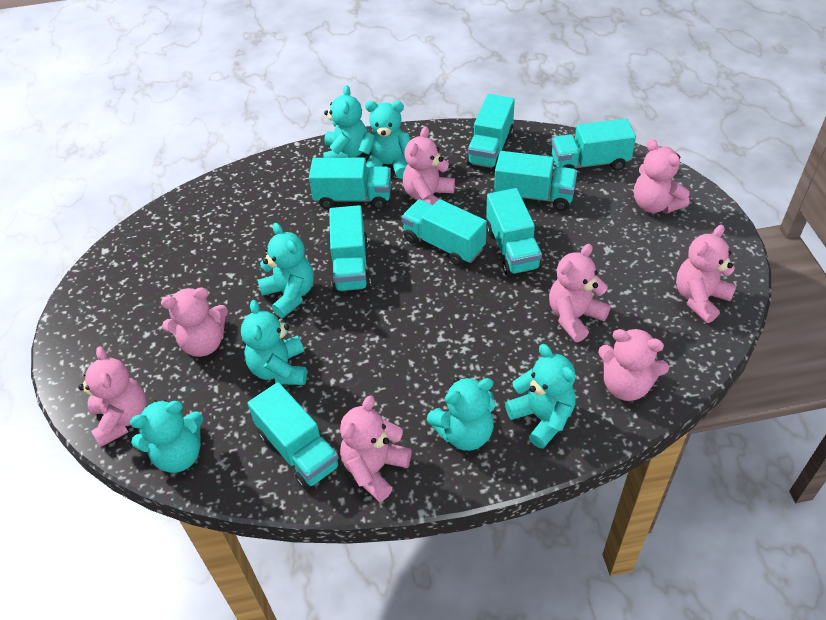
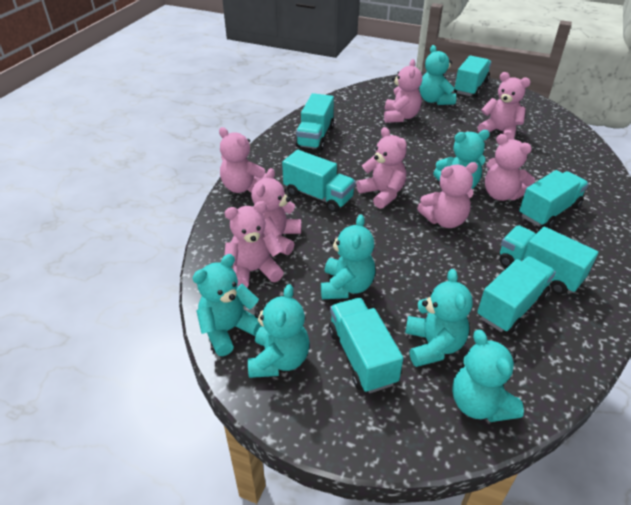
turquoise truck: 8 -> 7

